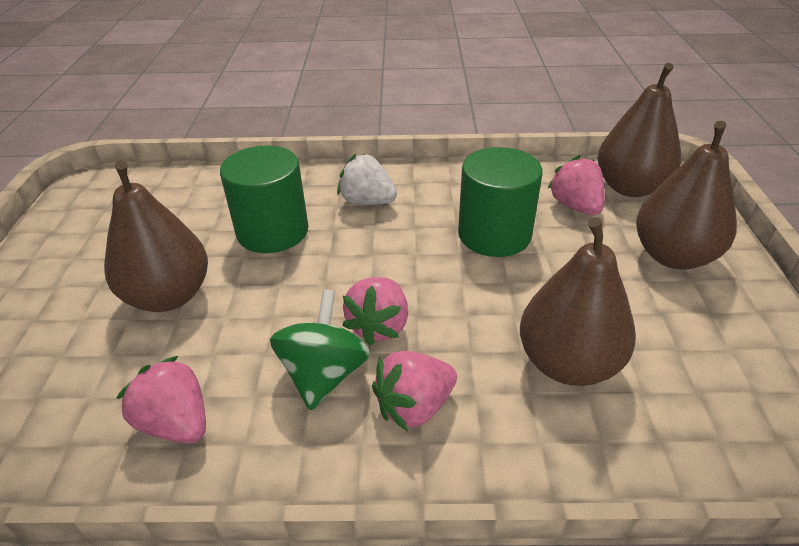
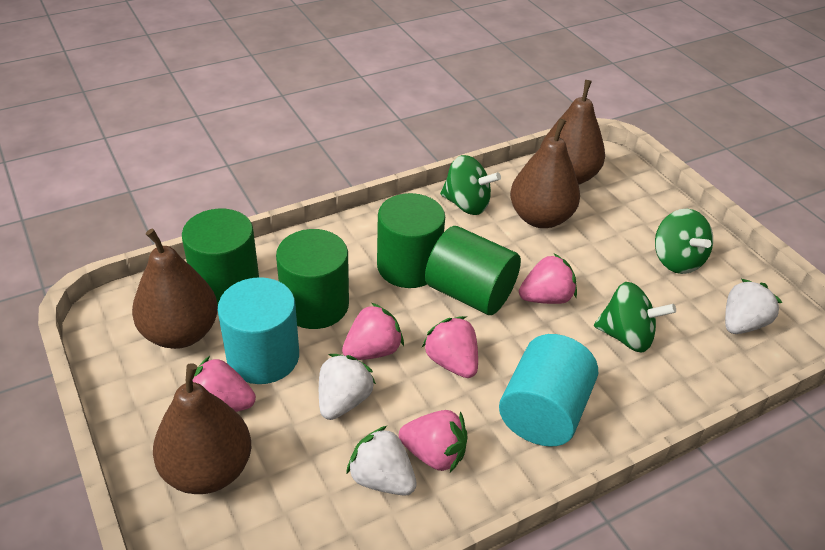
green cylinder: 2 -> 4
green spinning top: 1 -> 3
pink strawberry: 4 -> 5
turquoise cylinder: 0 -> 2
white strawberry: 1 -> 3

